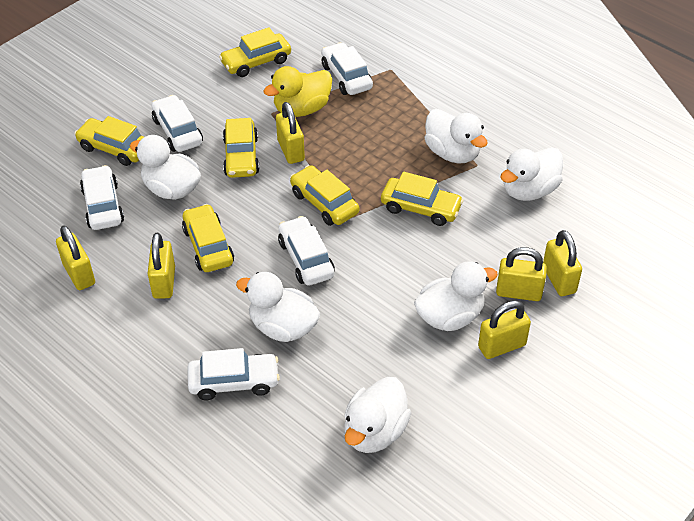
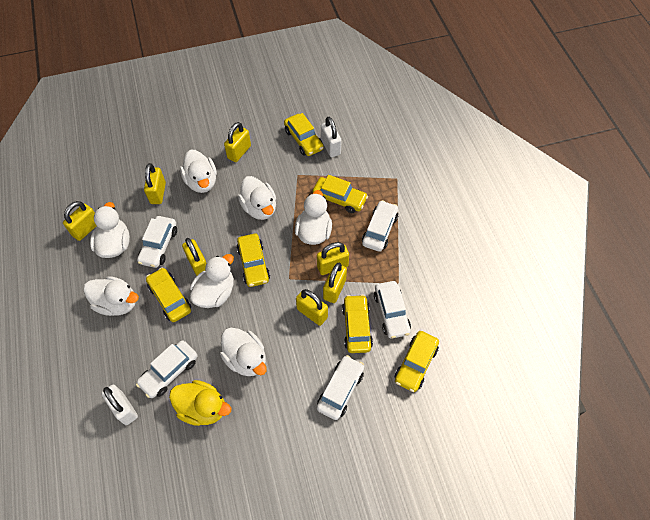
white duck: 6 -> 7
white padlock: 0 -> 2
yellow padlock: 6 -> 7

